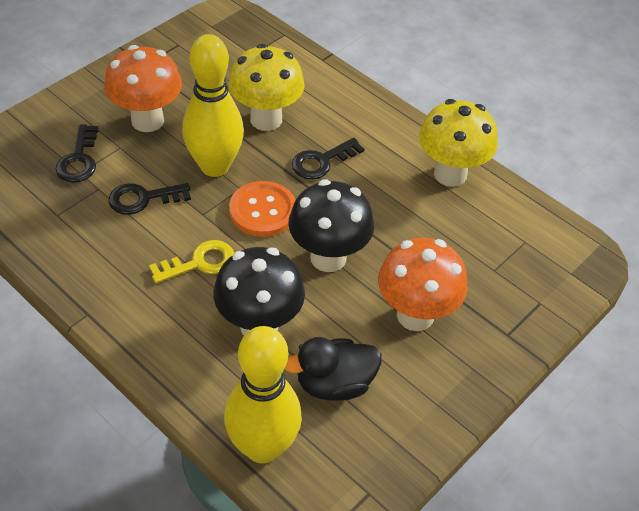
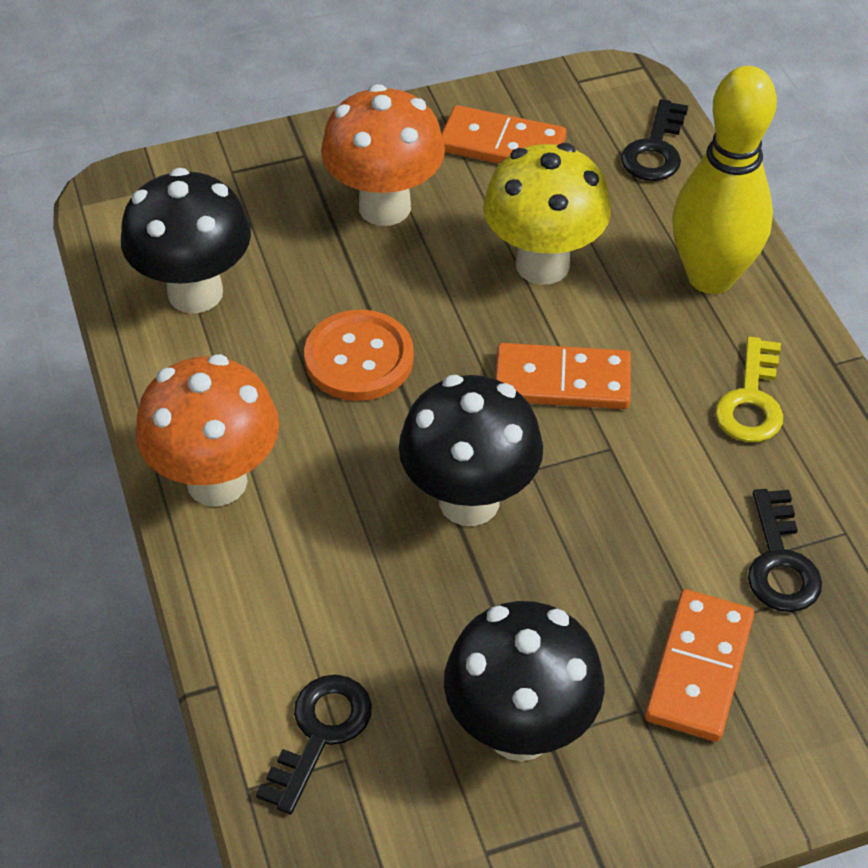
black duck: 1 -> 0
black mushroom: 2 -> 3
orange domino: 0 -> 3
yellow bowling pin: 2 -> 1
yellow mushroom: 2 -> 1

